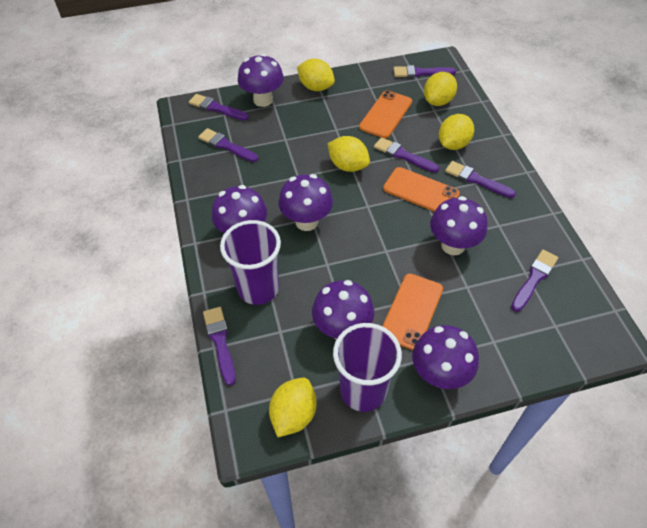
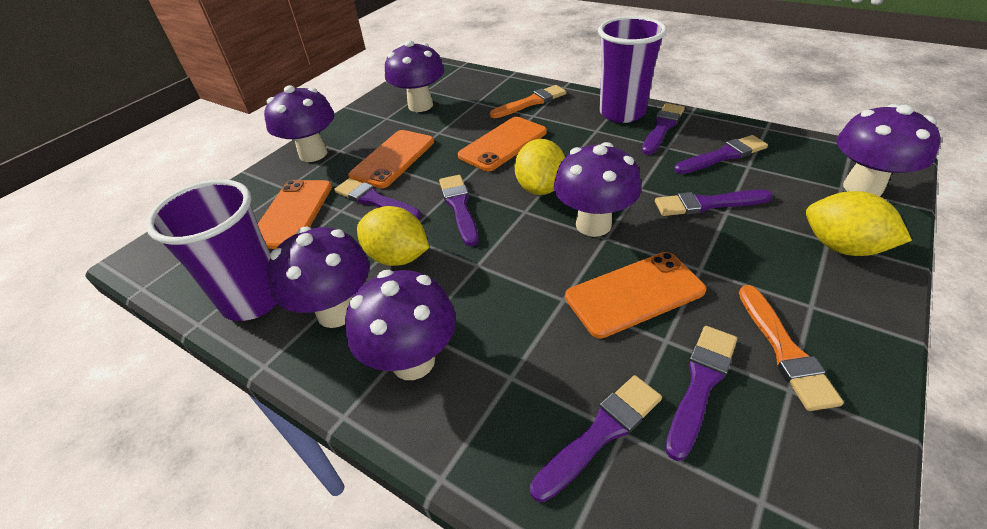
orange brush: 0 -> 2
orange phone: 3 -> 4
yellow lemon: 5 -> 3

